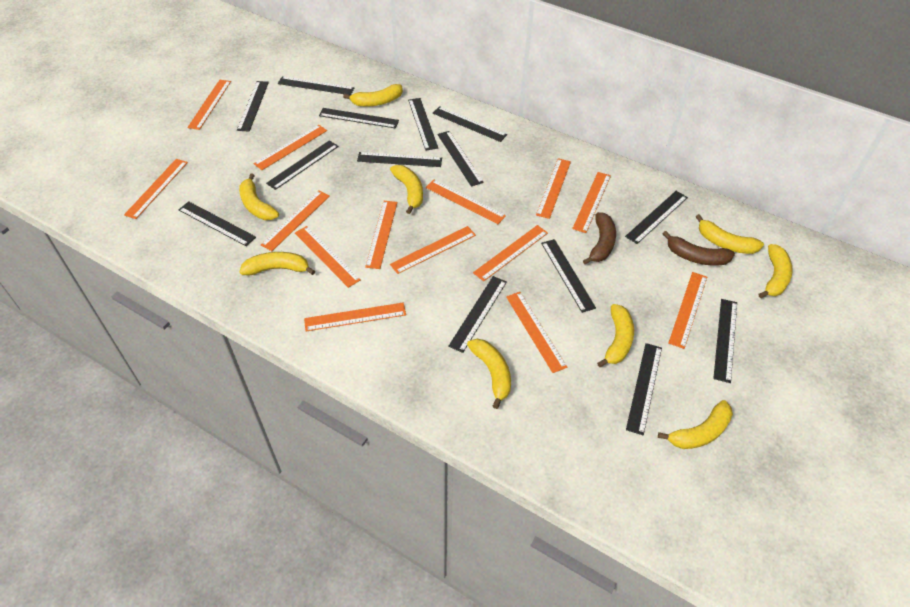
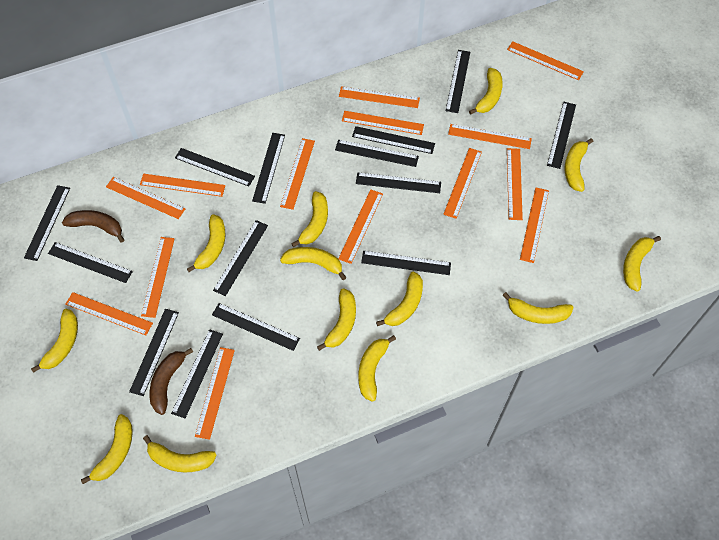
yellow banana: 9 -> 13

